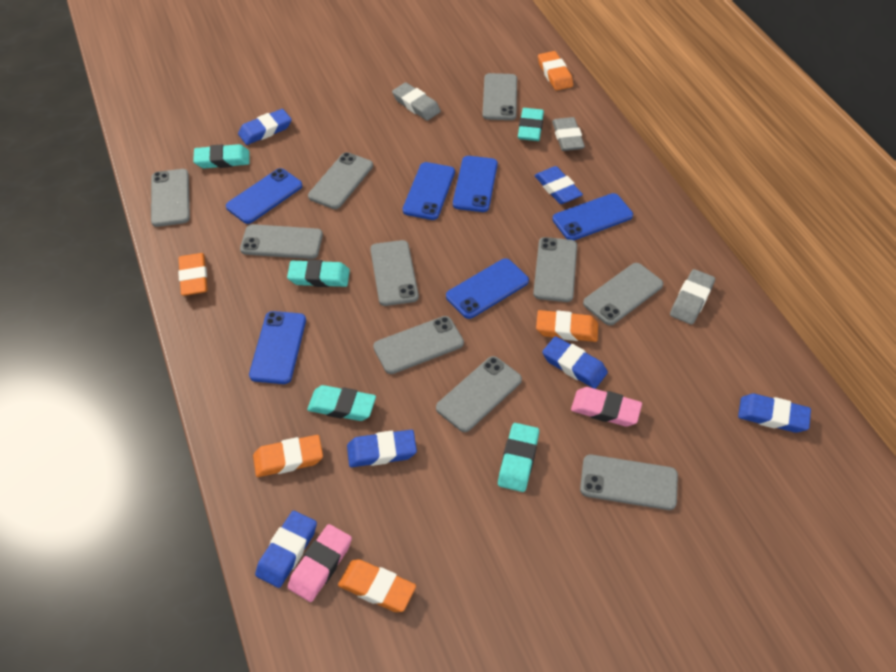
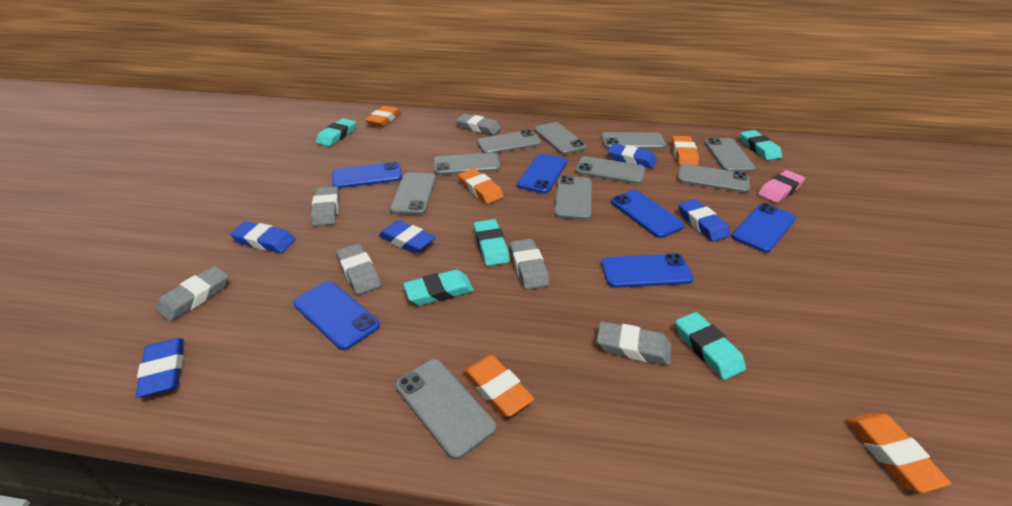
blue eraser: 6 -> 5
grey eraser: 3 -> 6
pink eraser: 2 -> 1

